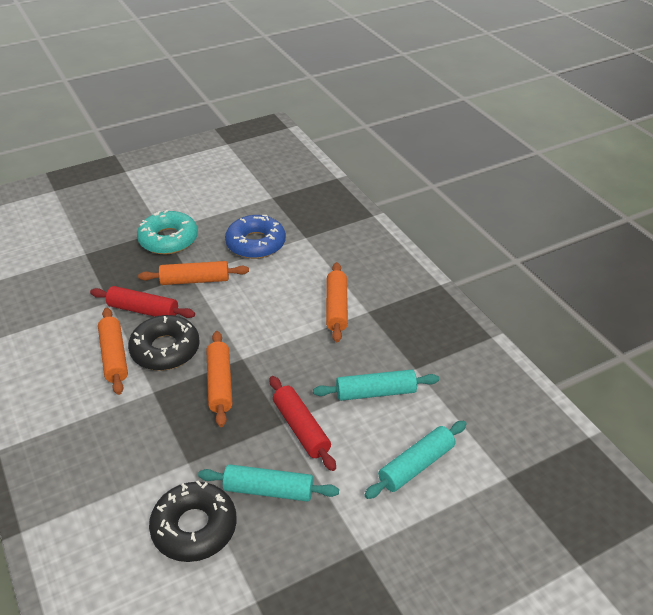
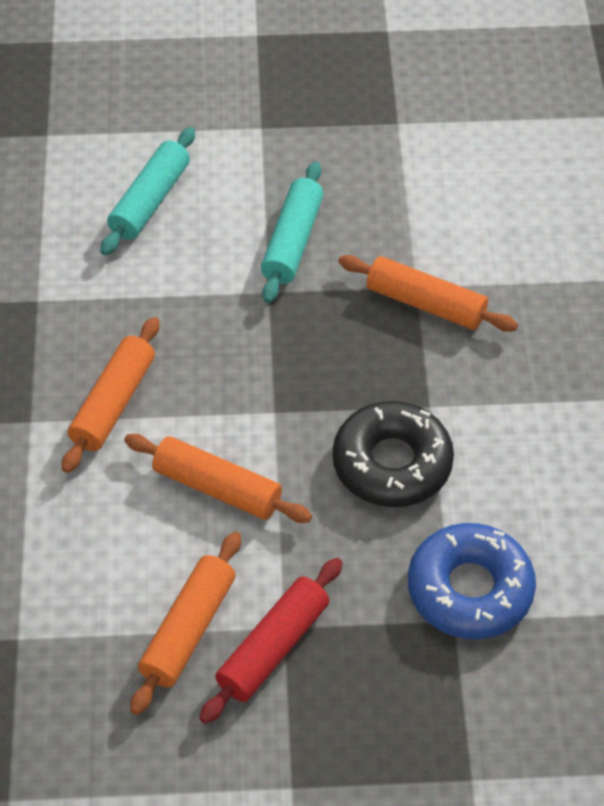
black donut: 2 -> 1
red rolling pin: 2 -> 1
turquoise donut: 1 -> 0
turquoise rolling pin: 3 -> 2

